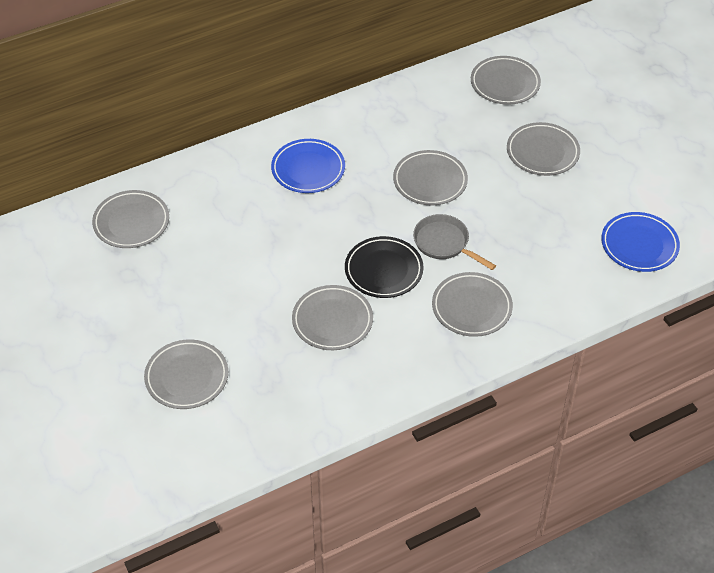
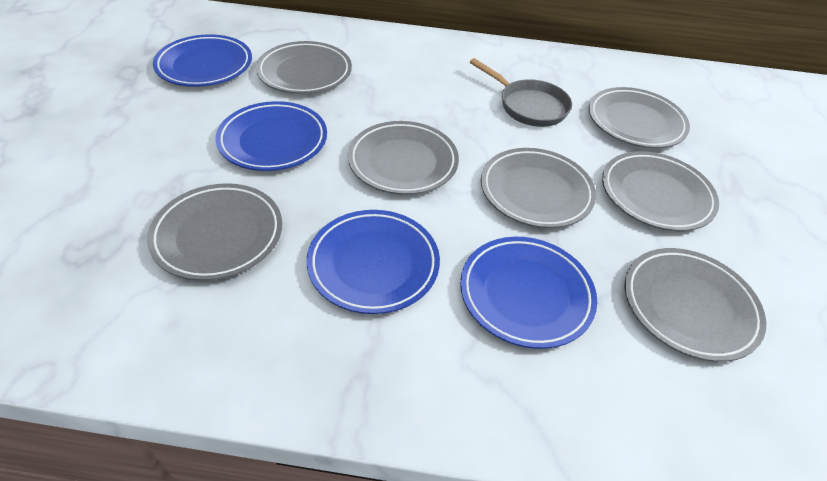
black plate: 1 -> 0
blue plate: 2 -> 4

